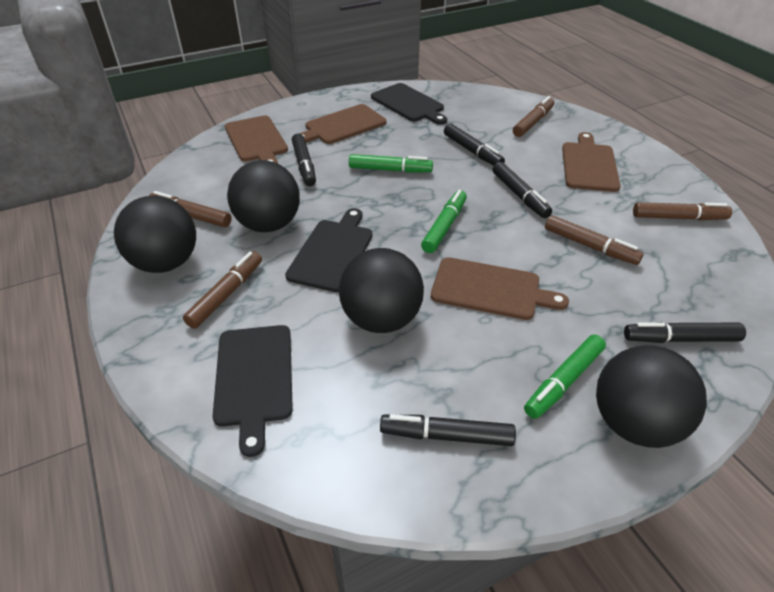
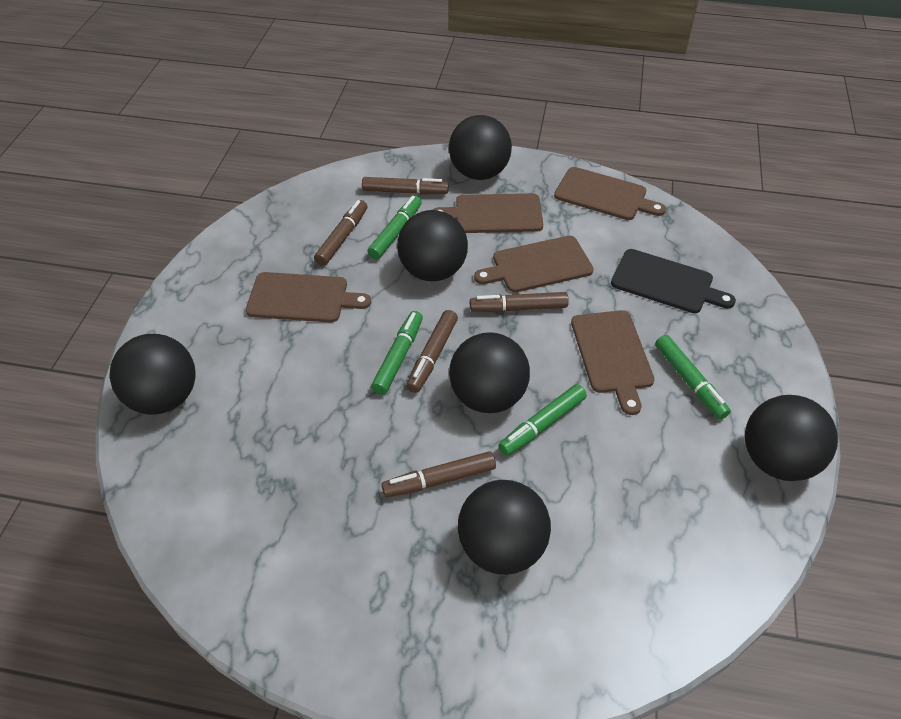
black ball: 4 -> 6
black cutting board: 3 -> 1
black marker: 5 -> 0
brown cutting board: 4 -> 5
green marker: 3 -> 4

